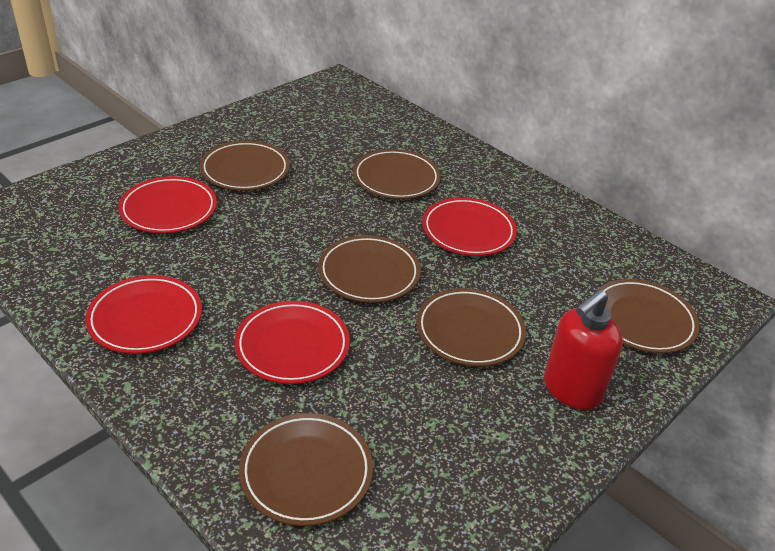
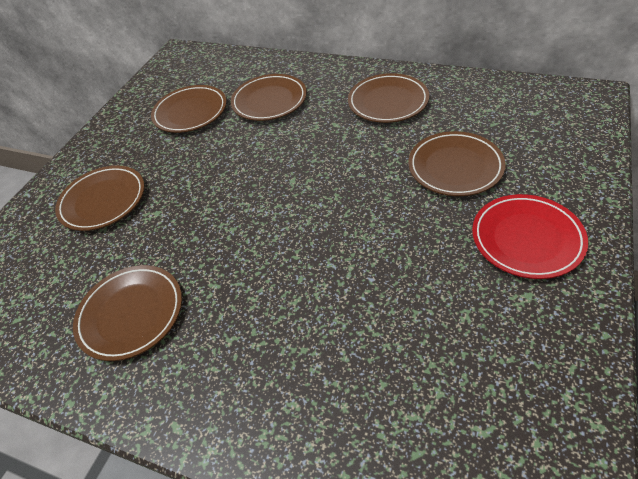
red plate: 4 -> 1
red soap dispenser: 1 -> 0

